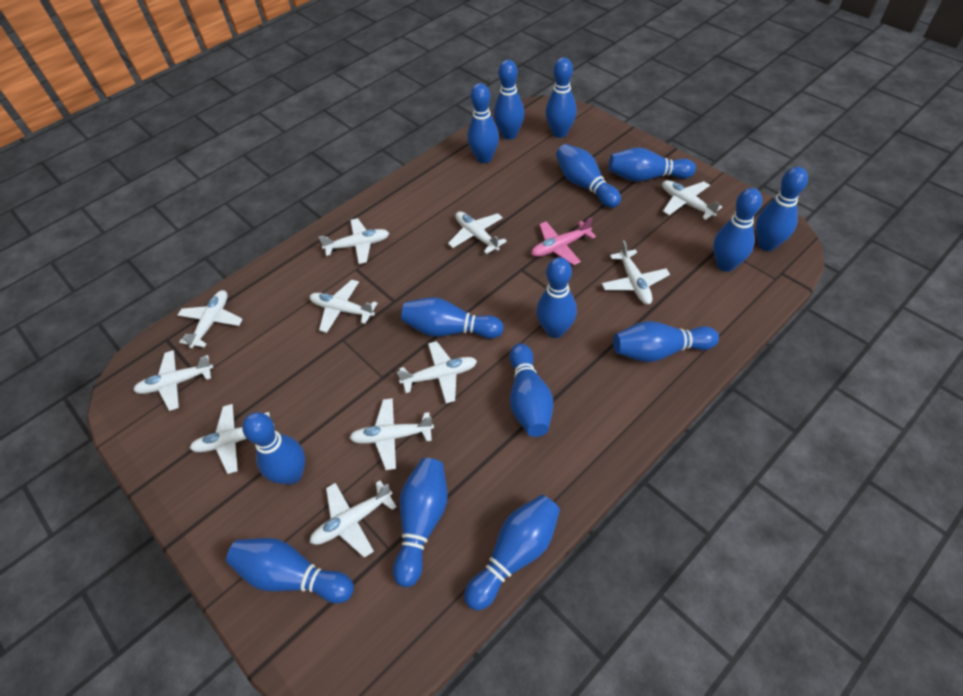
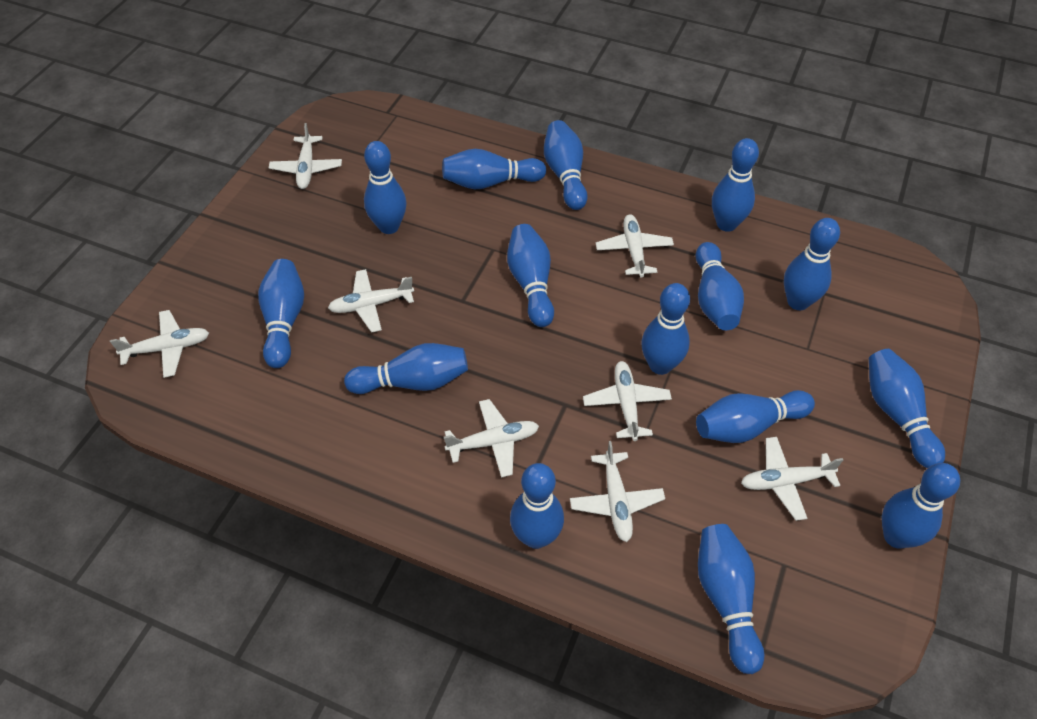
pink plane: 1 -> 0
white plane: 11 -> 8

